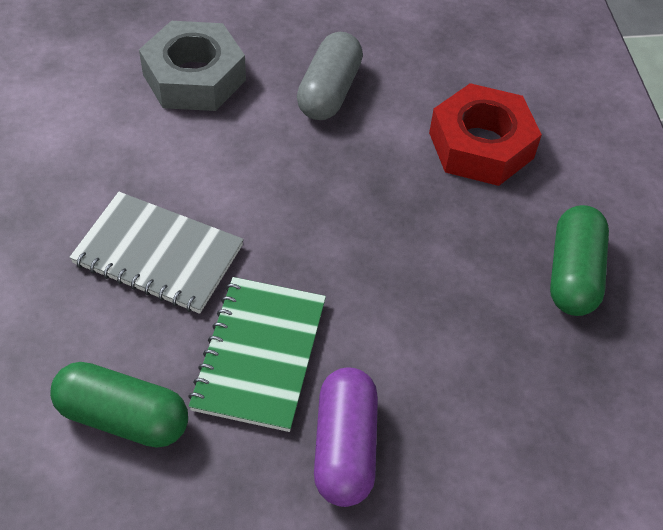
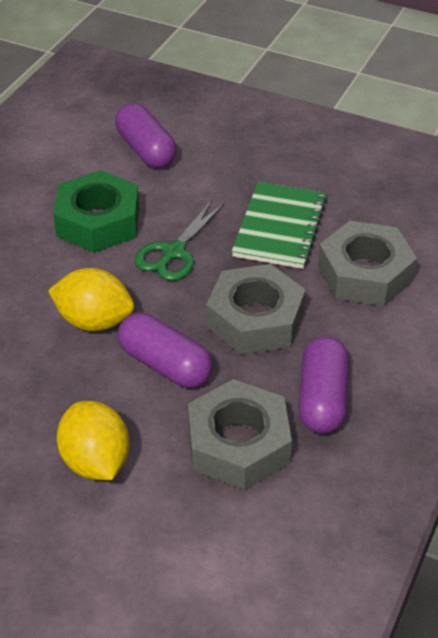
green capsule: 2 -> 0
green nut: 0 -> 1
green scissors: 0 -> 1
grey capsule: 1 -> 0
grey notebook: 1 -> 0
grey nut: 1 -> 3
purple capsule: 1 -> 3
red nut: 1 -> 0
yellow lemon: 0 -> 2

